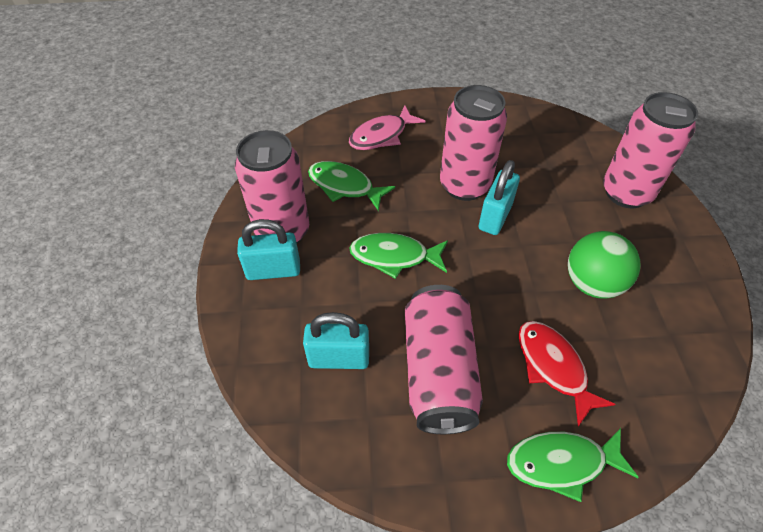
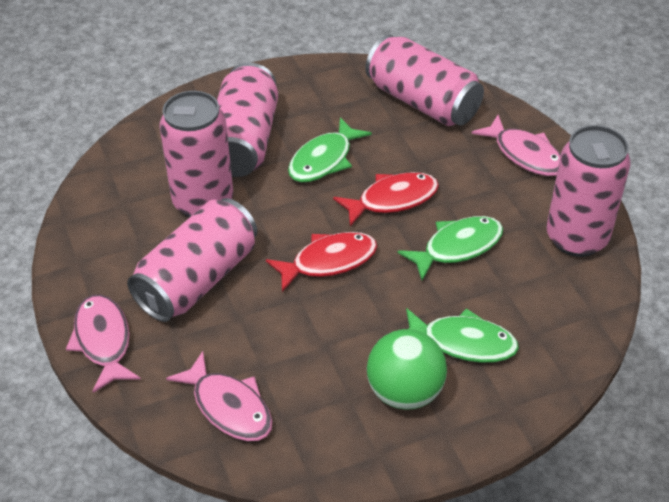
pink can: 4 -> 5
pink fish: 1 -> 3
red fish: 1 -> 2
turquoise padlock: 3 -> 0

